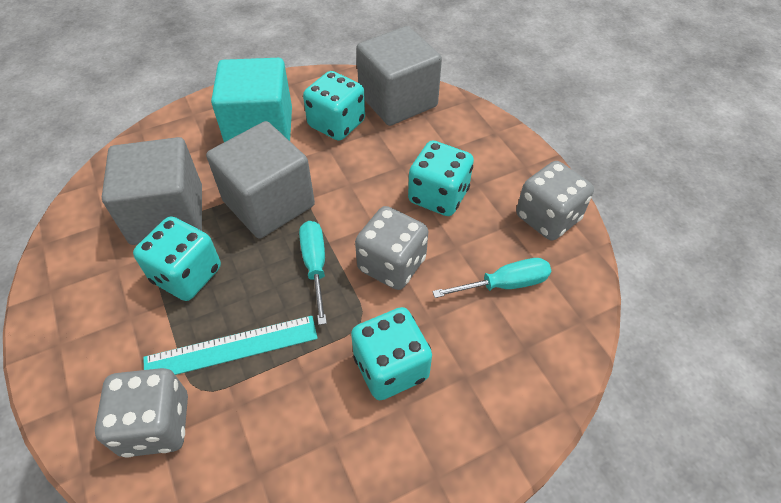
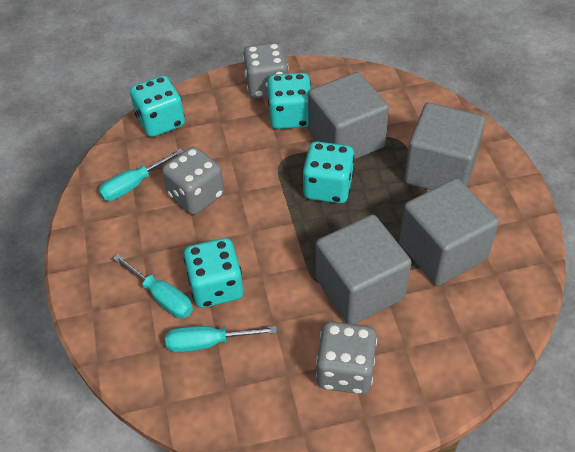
grey cube: 3 -> 4
turquoise cube: 1 -> 0
turquoise ruler: 1 -> 0
turquoise screwdriver: 2 -> 3

